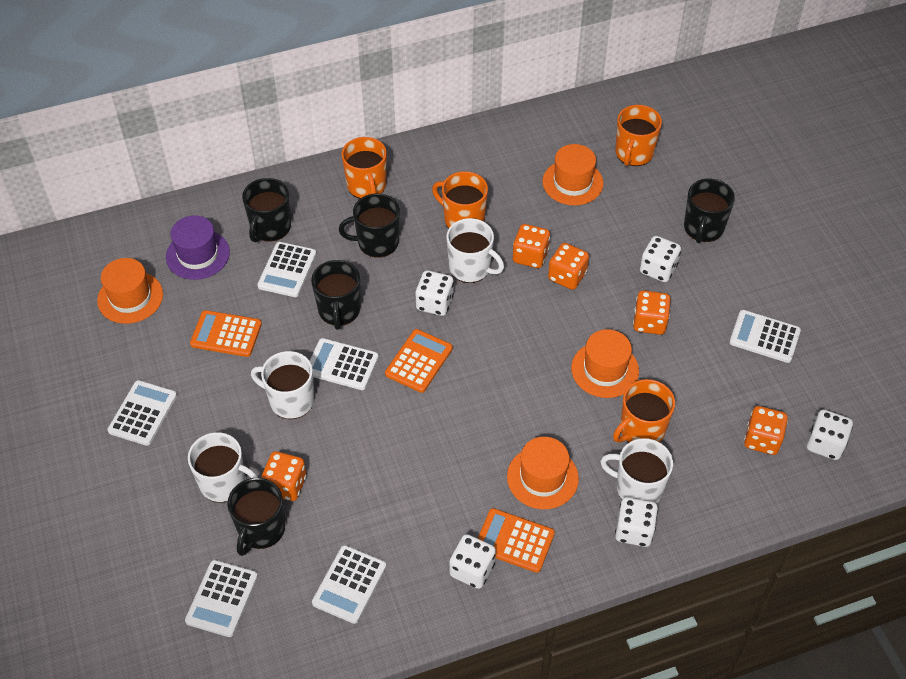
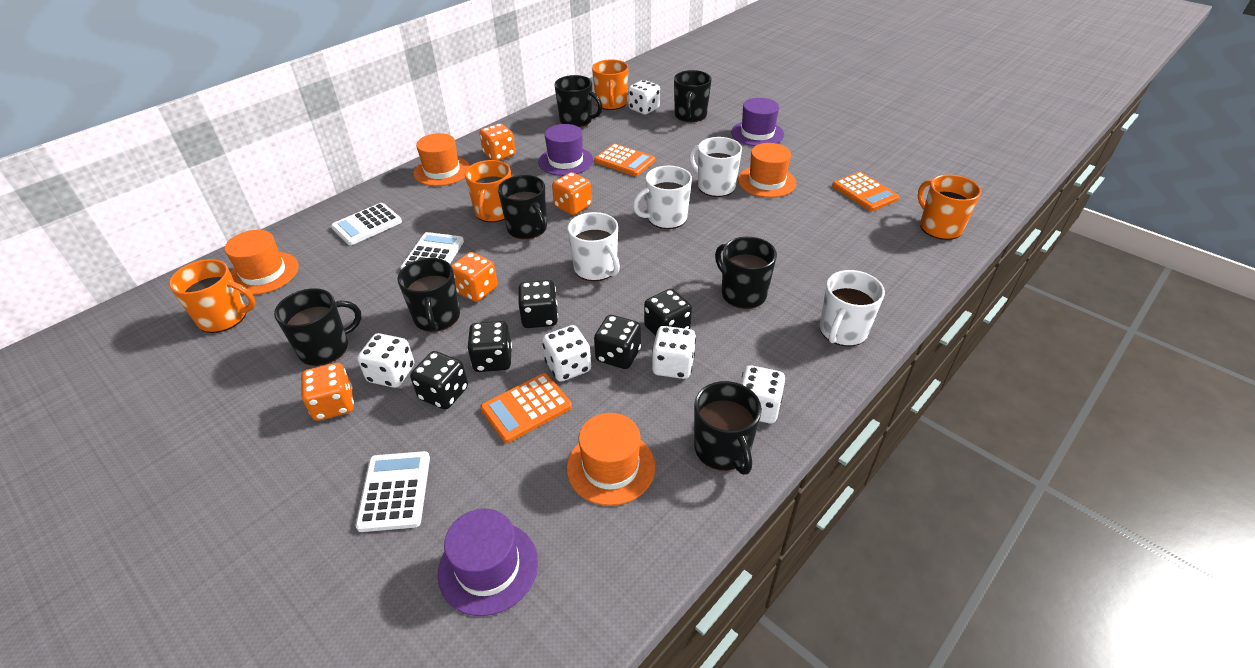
black dice: 0 -> 5
black mug: 5 -> 7
orange dice: 5 -> 4
purple hat: 1 -> 3
white calculator: 6 -> 3

